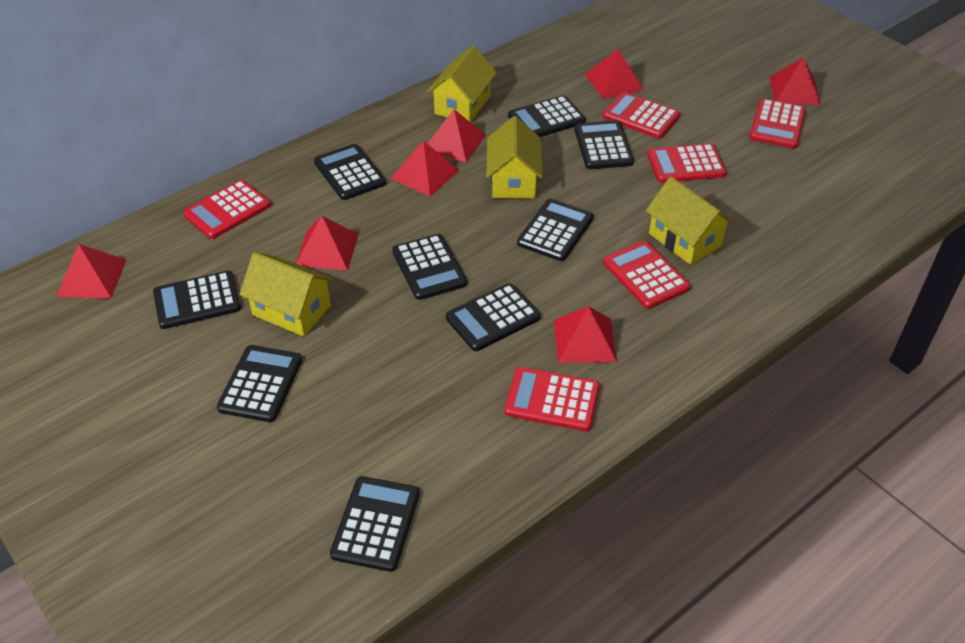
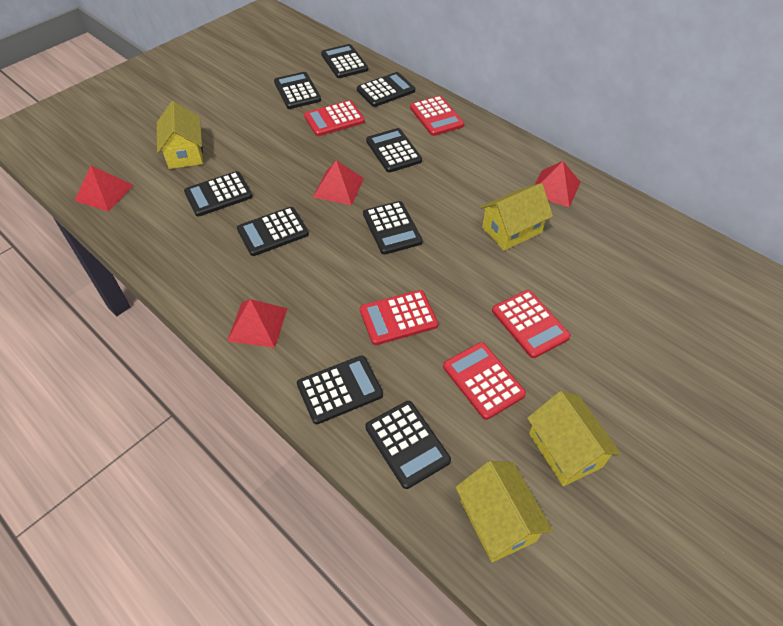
red calculator: 6 -> 5
red pyramid: 7 -> 4

